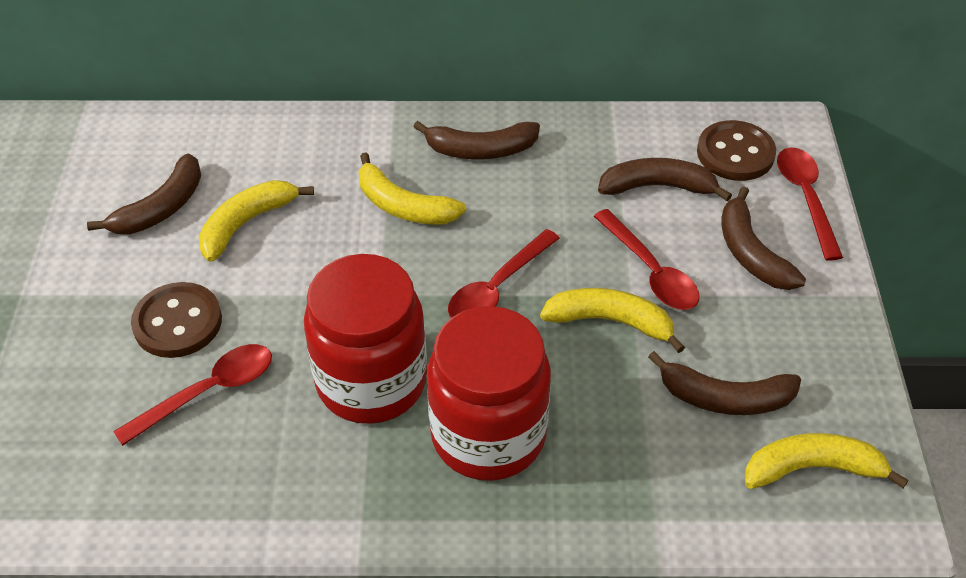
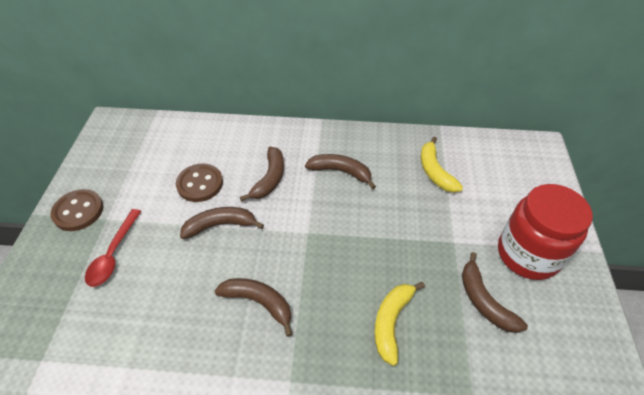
red jar: 2 -> 1
red spoon: 4 -> 1
yellow banana: 4 -> 2

